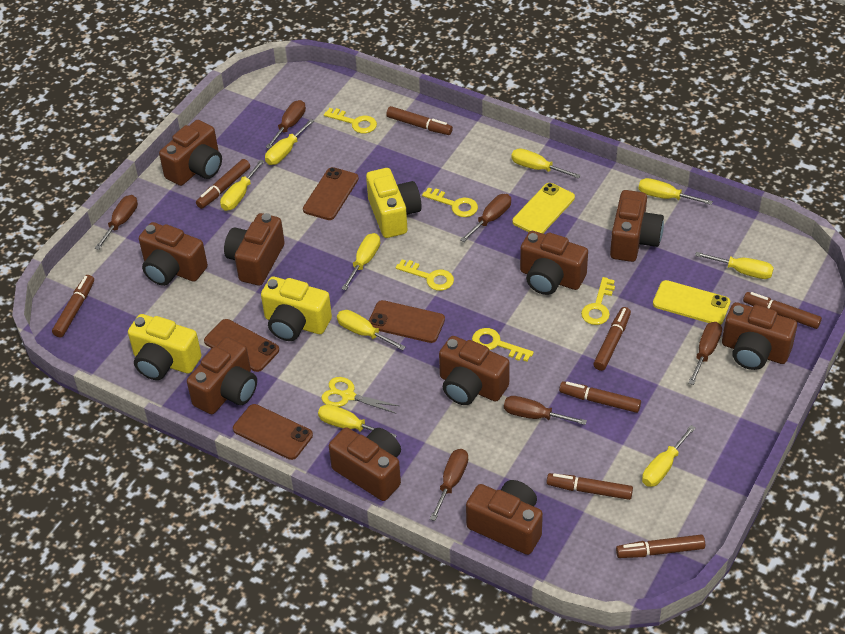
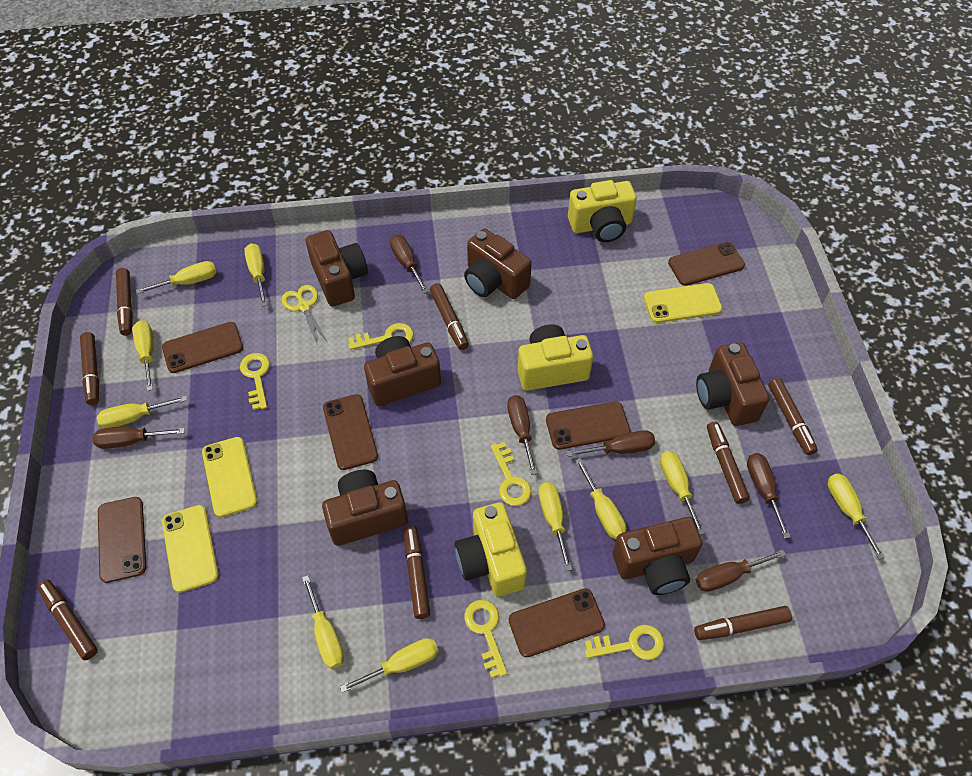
brown camera: 10 -> 6
brown phone: 4 -> 6
yellow phone: 2 -> 3
yellow screwdriver: 9 -> 10

